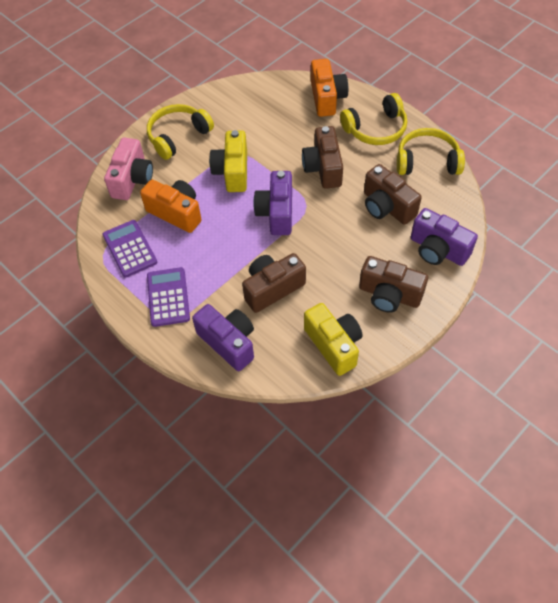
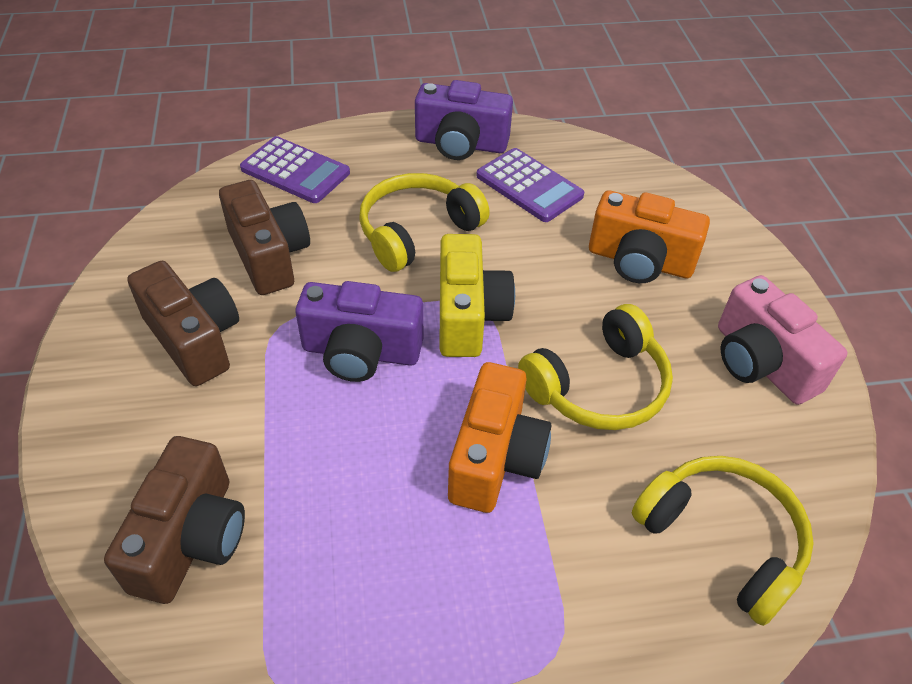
brown camera: 4 -> 3
purple camera: 3 -> 2
yellow camera: 2 -> 1

